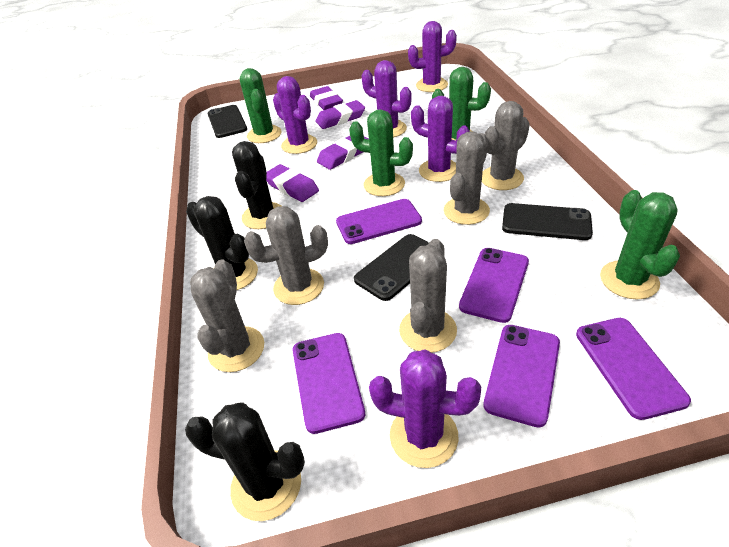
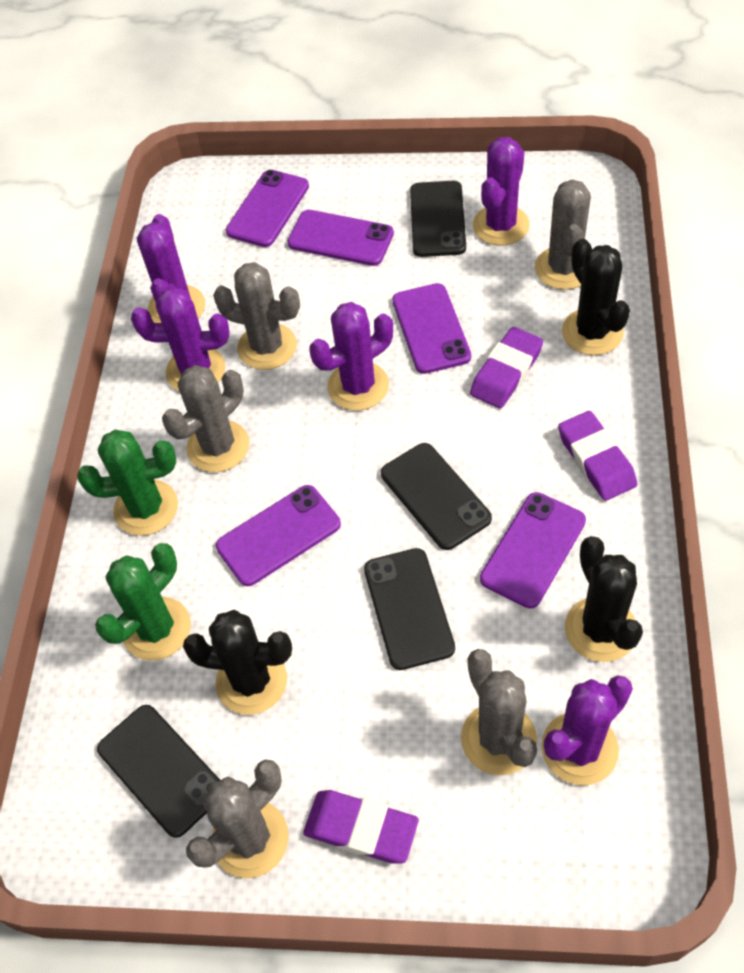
black phone: 3 -> 4
green cactus: 4 -> 2
purple eraser: 4 -> 3

